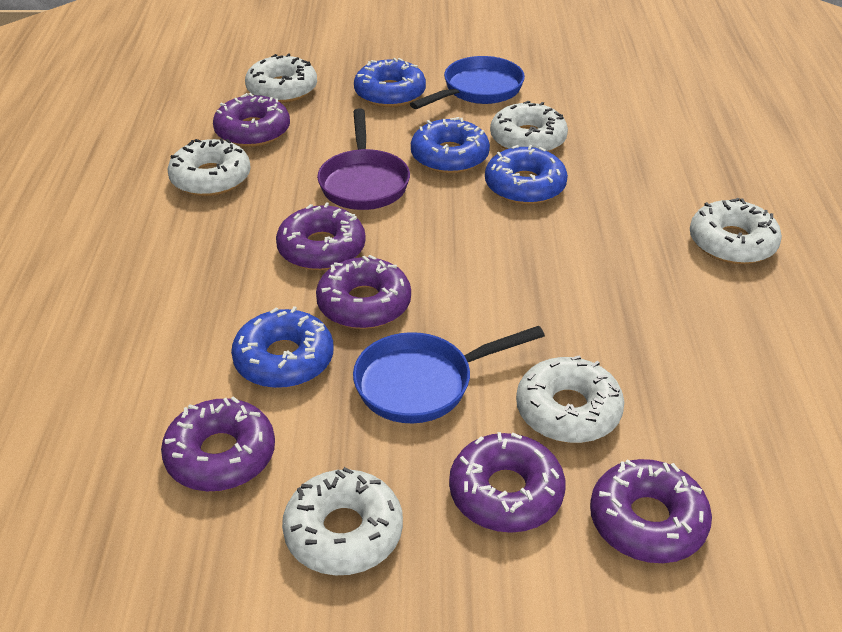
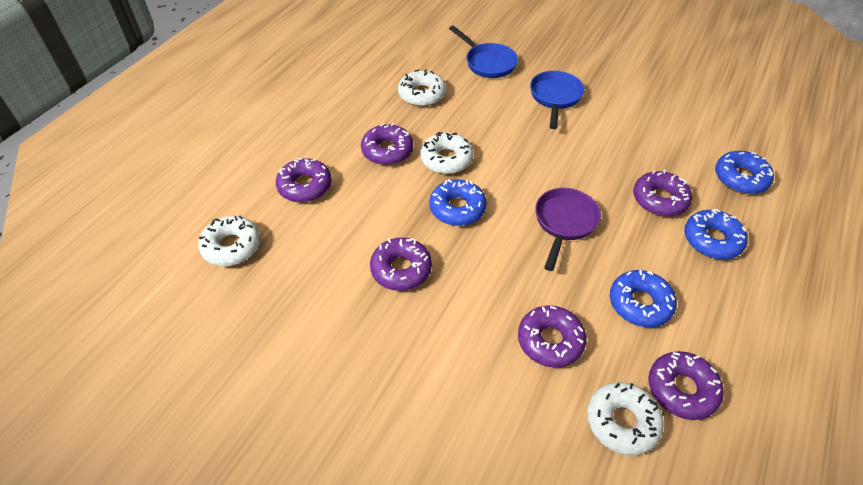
white donut: 6 -> 4

